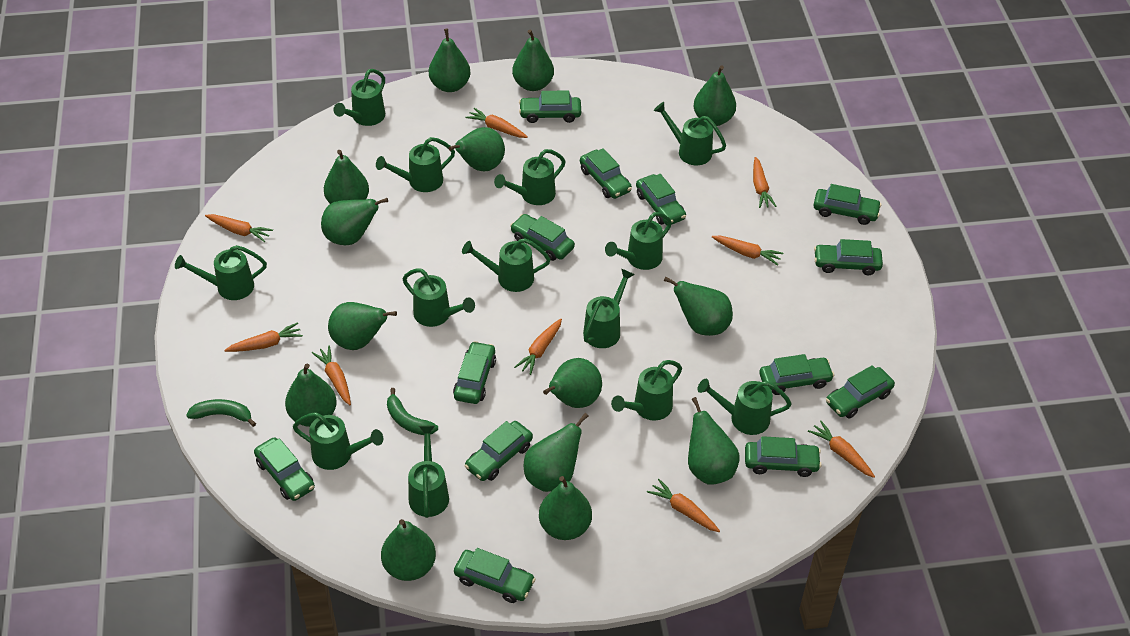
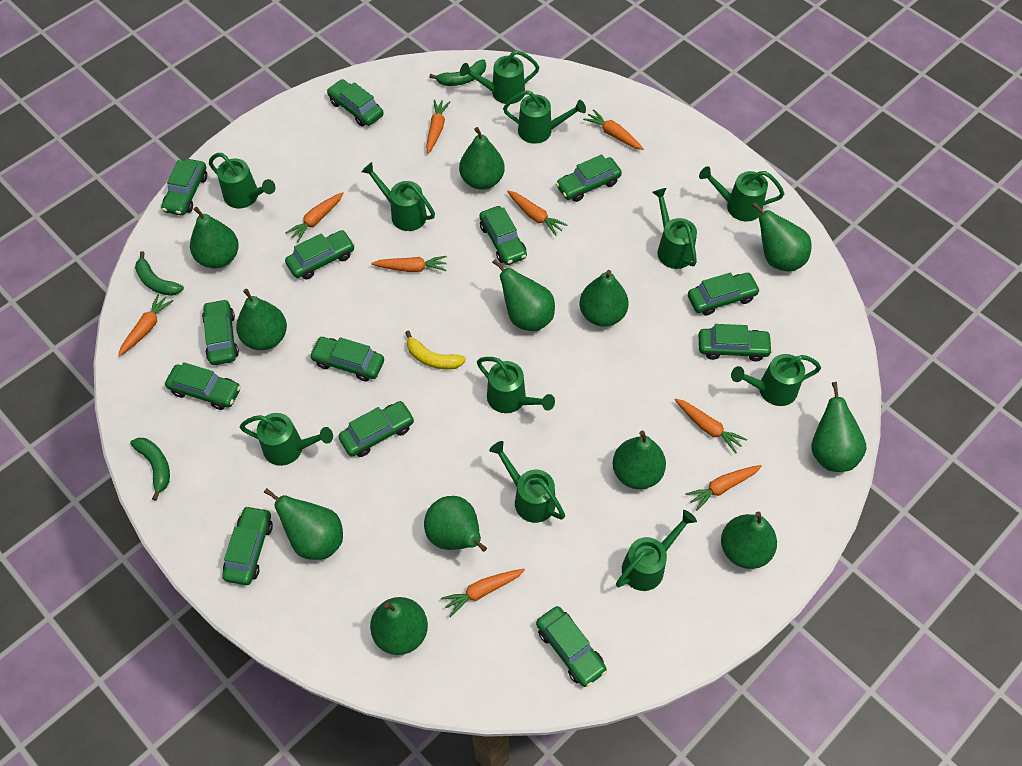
green banana: 2 -> 3
green pear: 14 -> 12
green watering can: 13 -> 11
yellow banana: 0 -> 1

